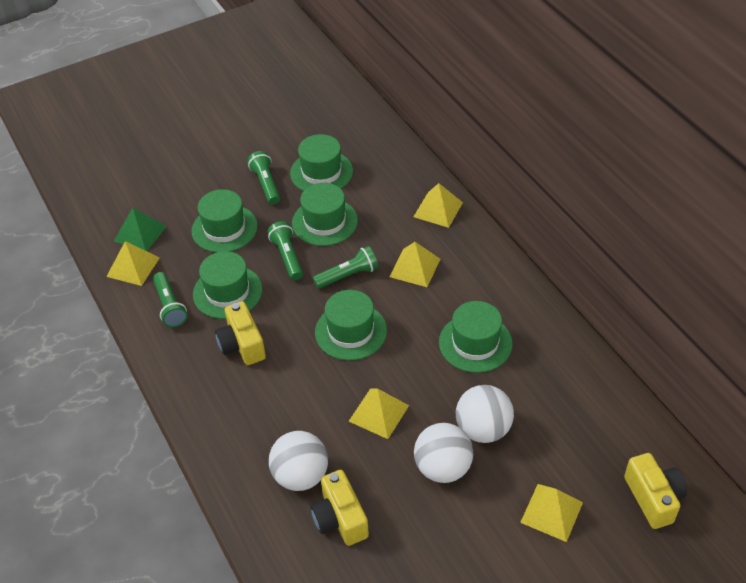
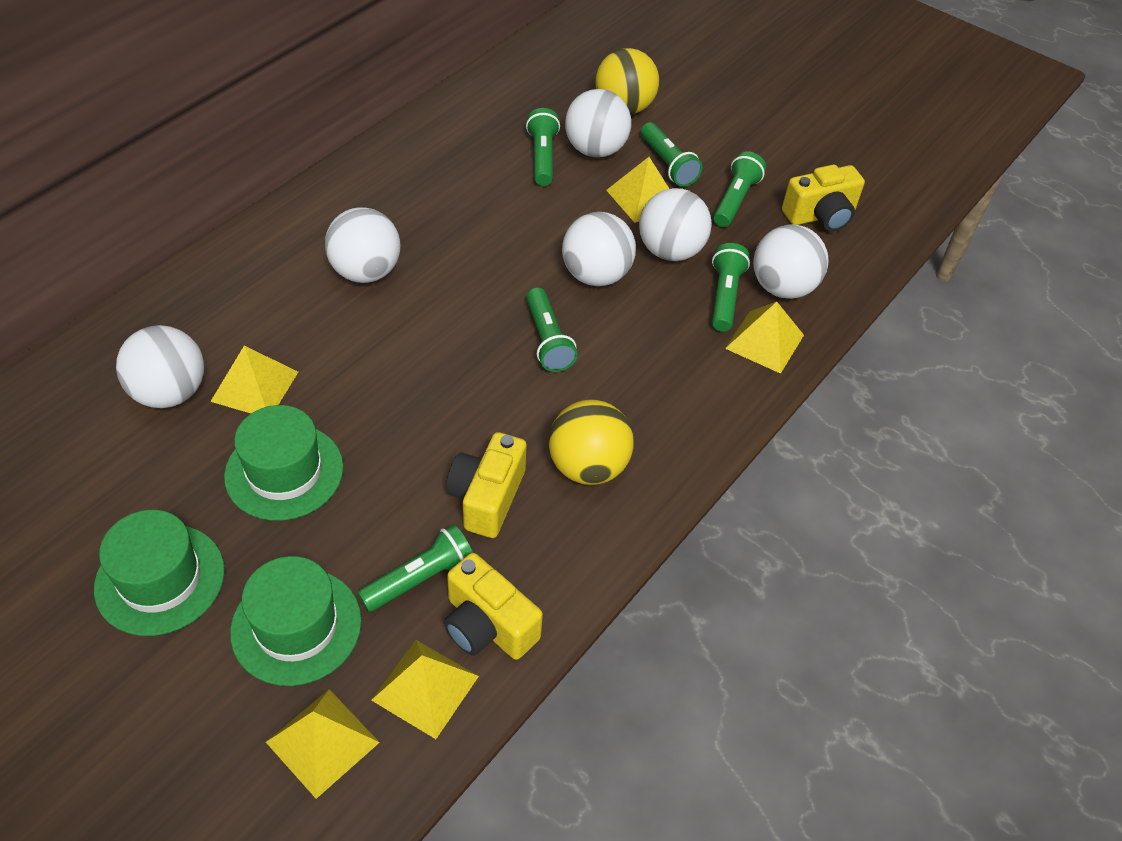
green flashlight: 4 -> 6
green hat: 6 -> 3
green pyramid: 1 -> 0
white ball: 3 -> 6
yellow ball: 0 -> 2

